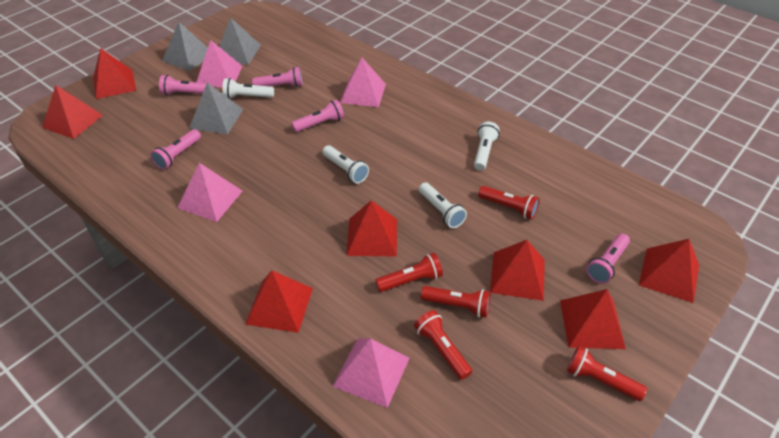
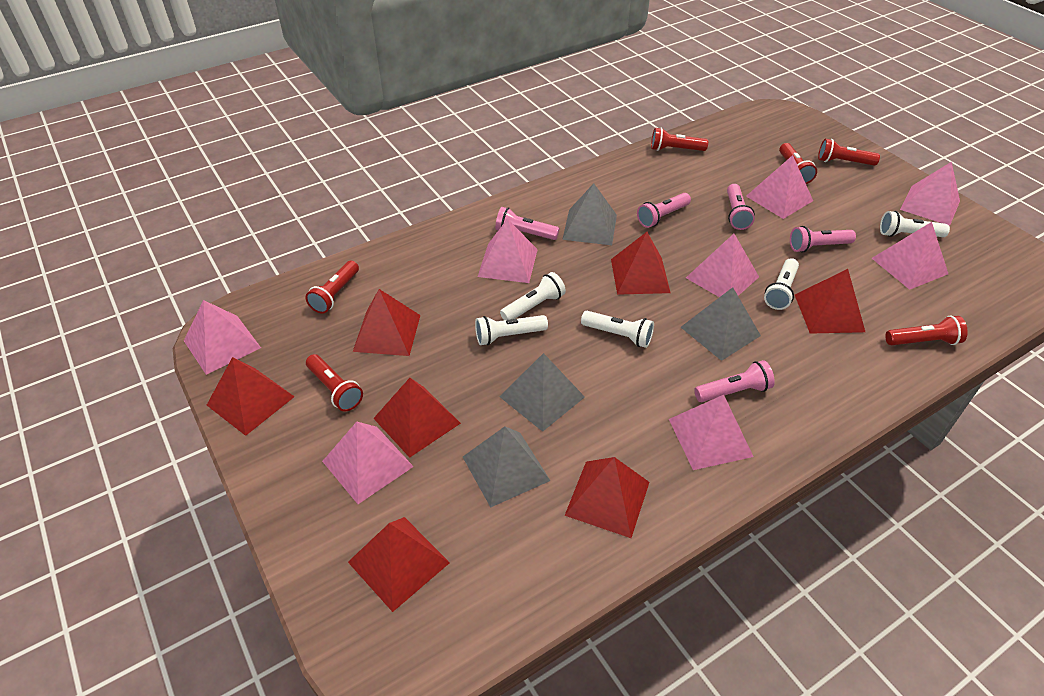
grey pyramid: 3 -> 4
pink pyramid: 4 -> 8
red flashlight: 5 -> 6
white flashlight: 4 -> 5

